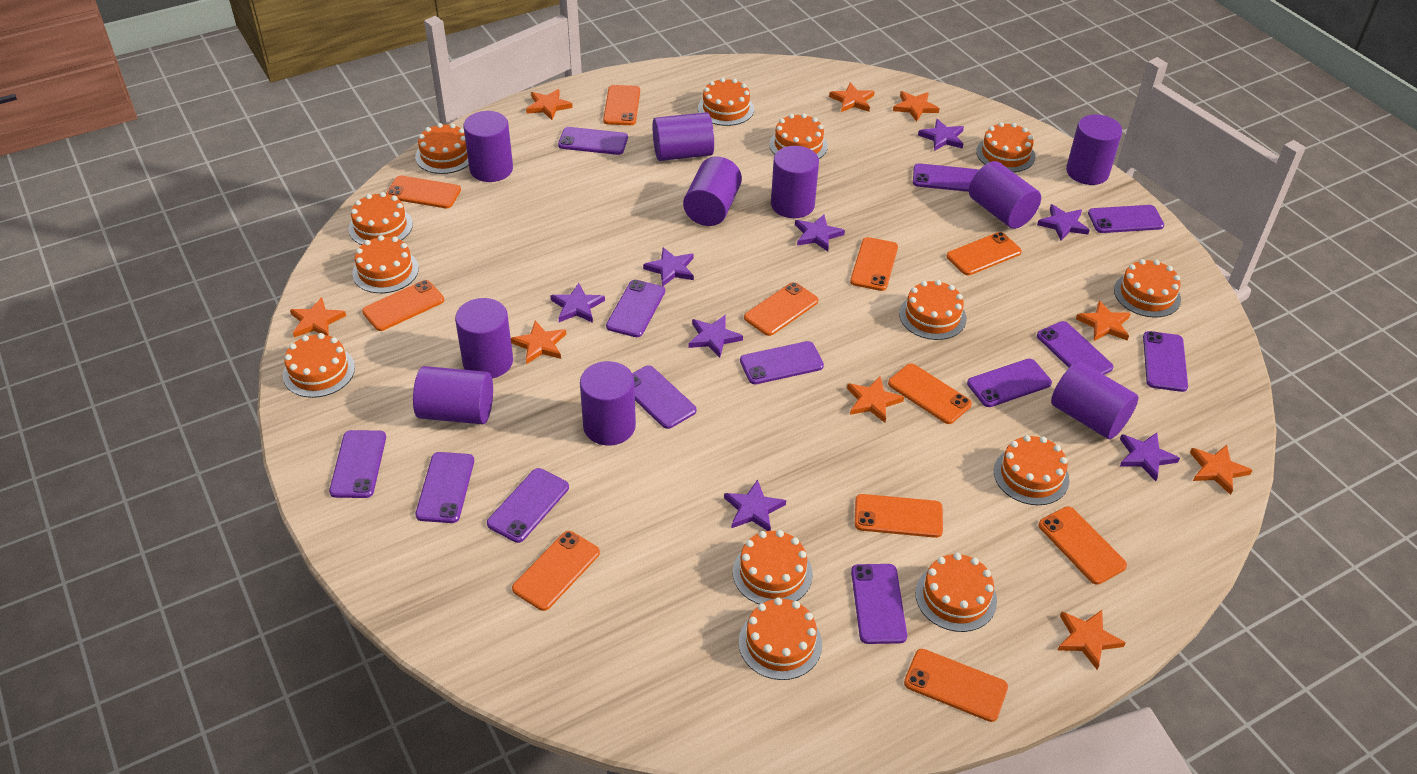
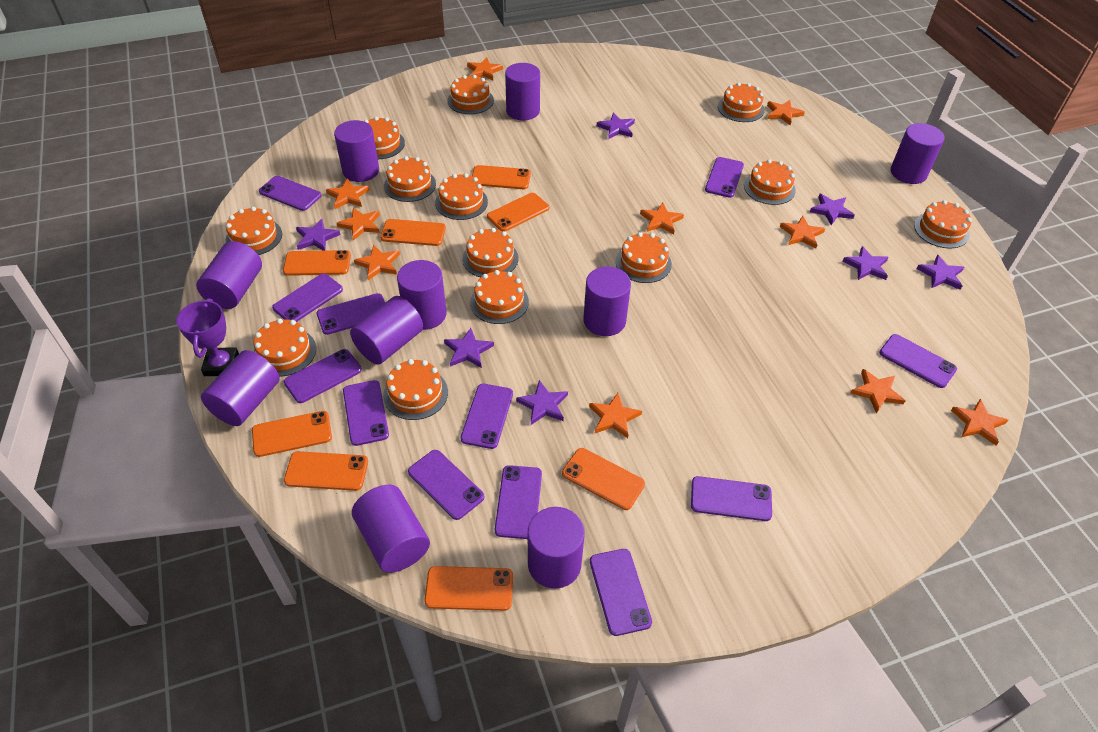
orange phone: 11 -> 8
orange star: 9 -> 10
purple phone: 13 -> 12
purple star: 8 -> 7
purple trophy: 0 -> 1

